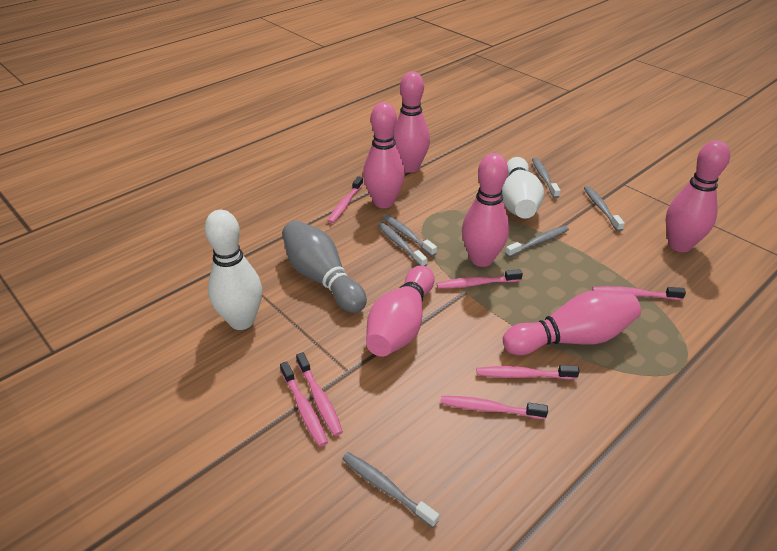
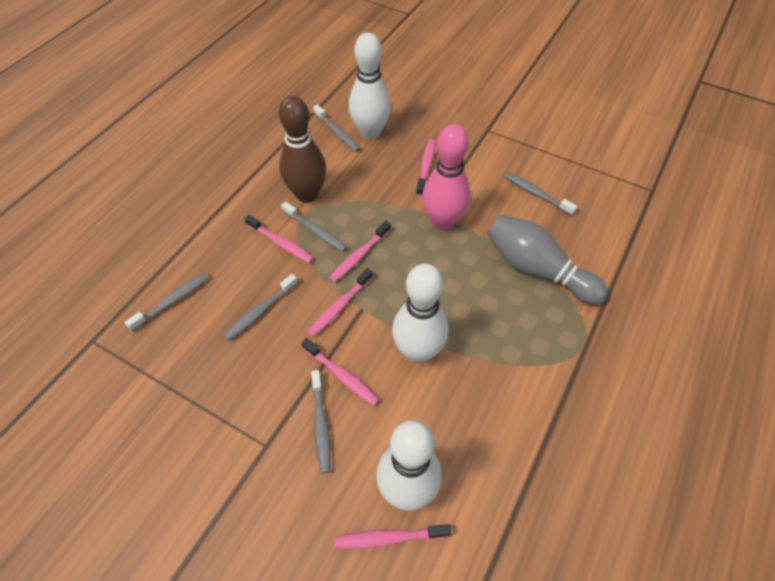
brown bowling pin: 0 -> 1
pink bowling pin: 6 -> 1
pink toothbrush: 7 -> 6
white bowling pin: 2 -> 3

